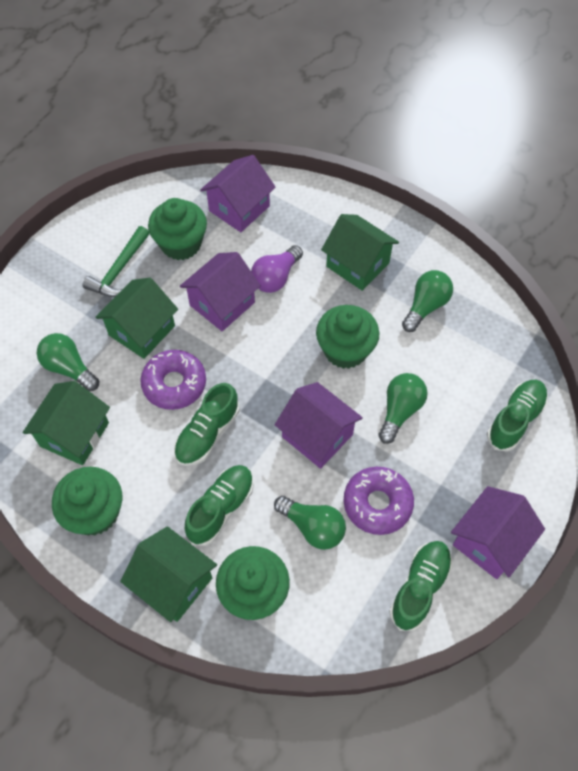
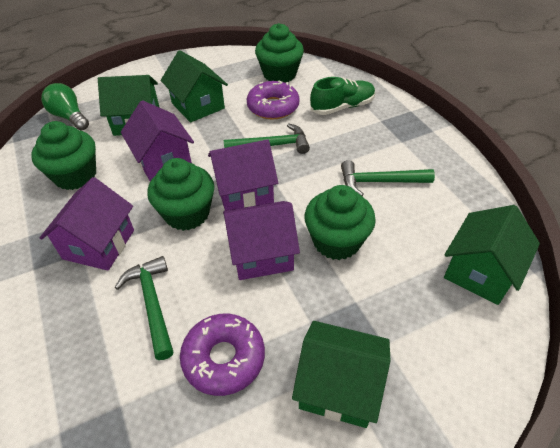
green hammer: 1 -> 3
green light bulb: 4 -> 1
green shoe: 4 -> 1
purple light bulb: 1 -> 0

